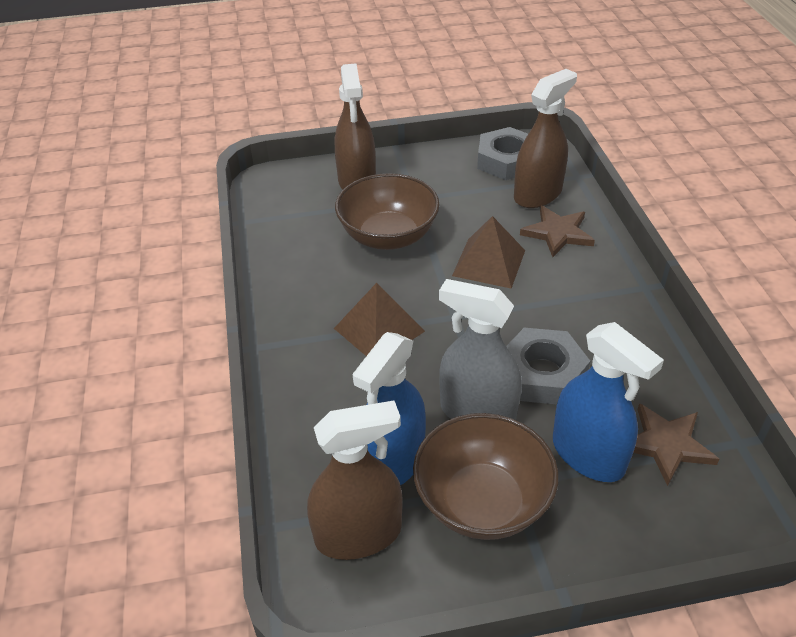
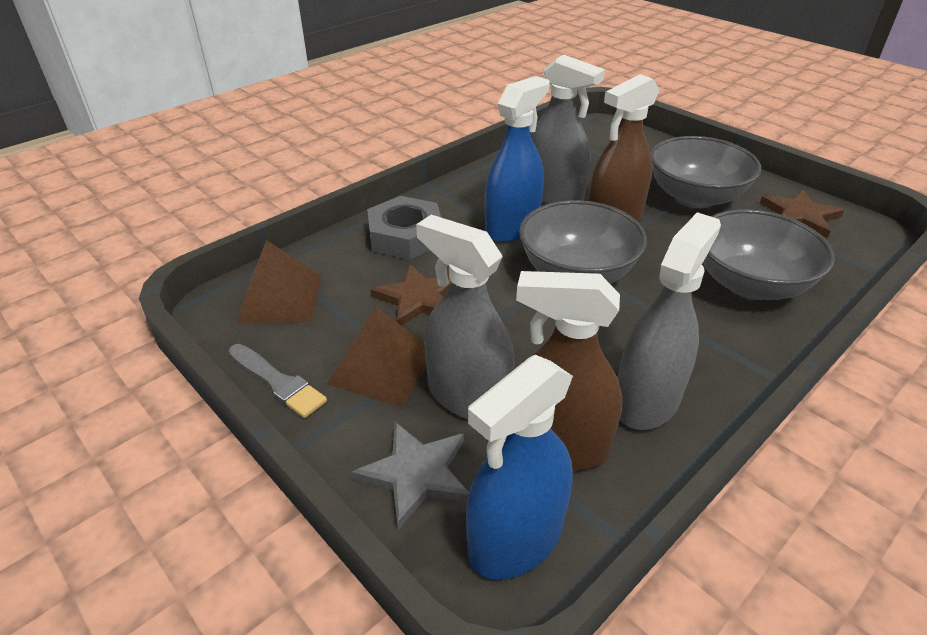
brown bowl: 2 -> 0
brown spray bottle: 3 -> 2
grey bowl: 0 -> 3
grey brush: 0 -> 1
grey nut: 2 -> 1
grey spray bottle: 1 -> 3
grey star: 0 -> 1

